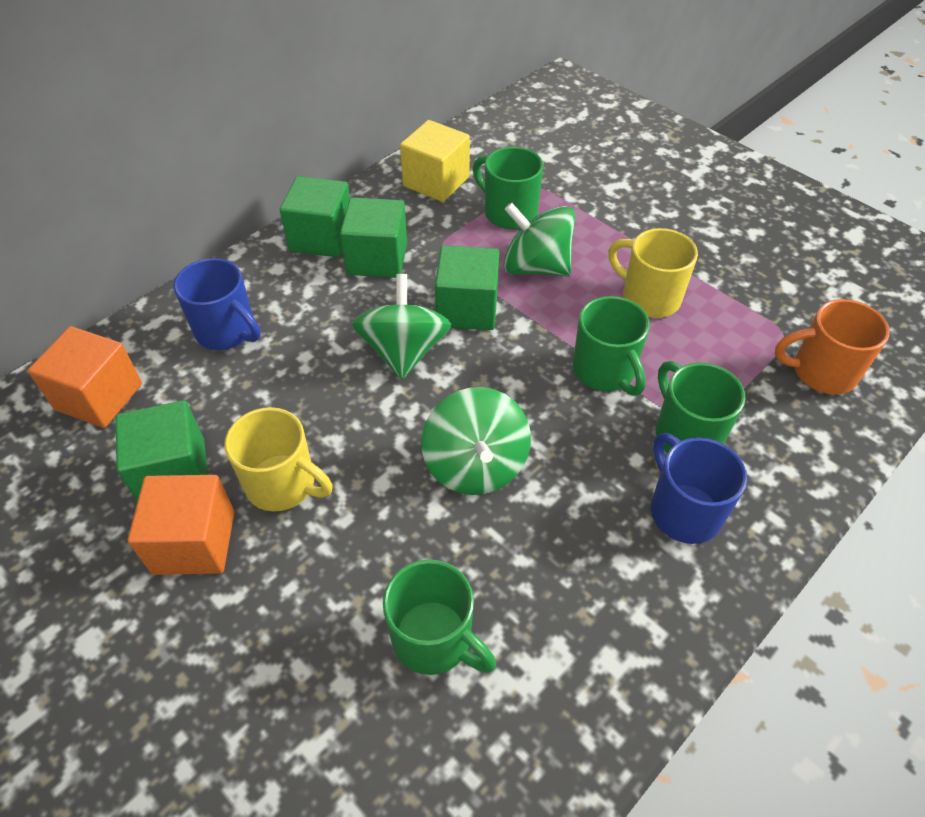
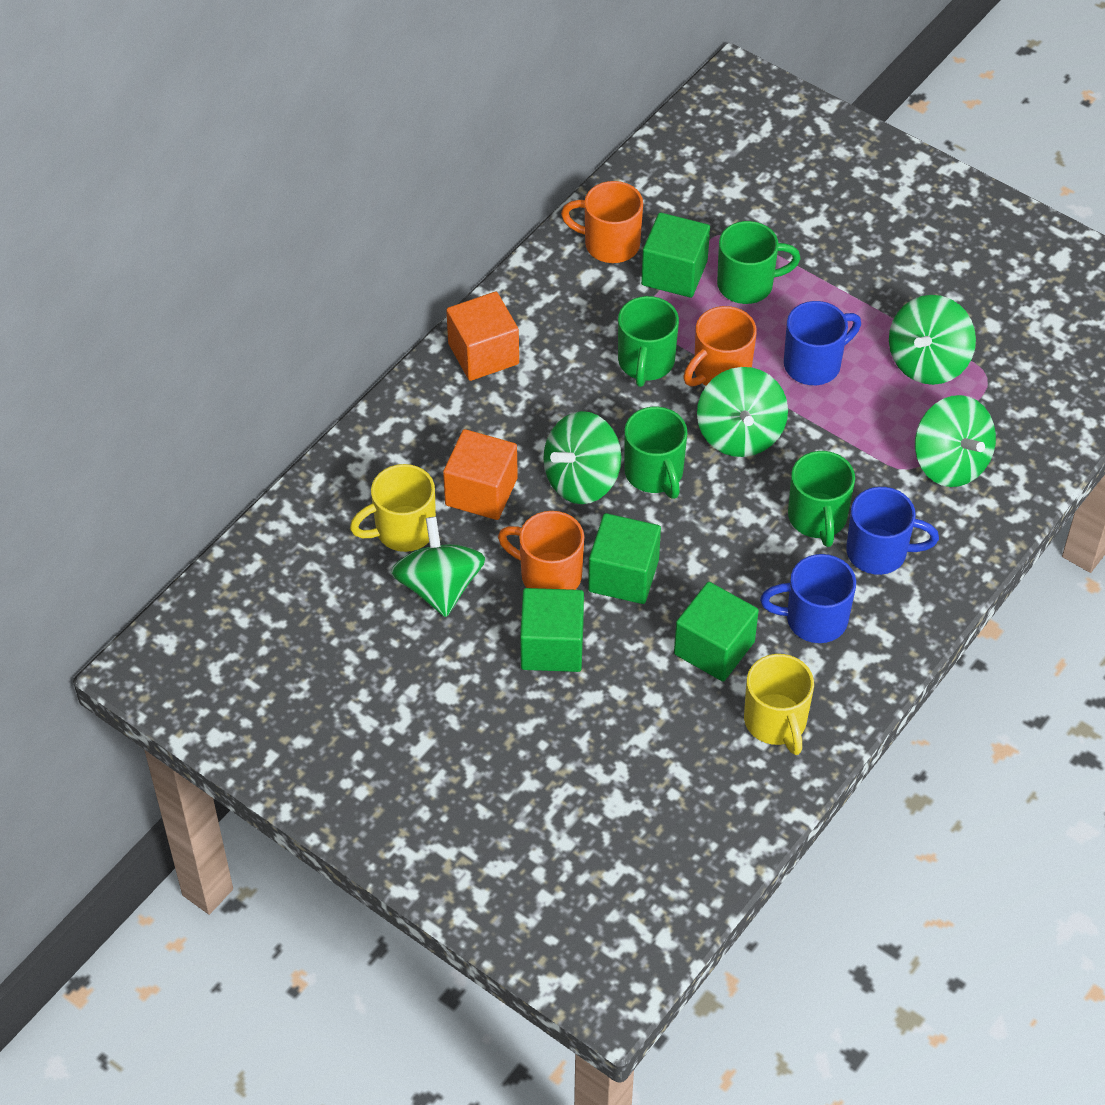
blue mug: 2 -> 3
green spinning top: 3 -> 5
orange mug: 1 -> 3
yellow cube: 1 -> 0

